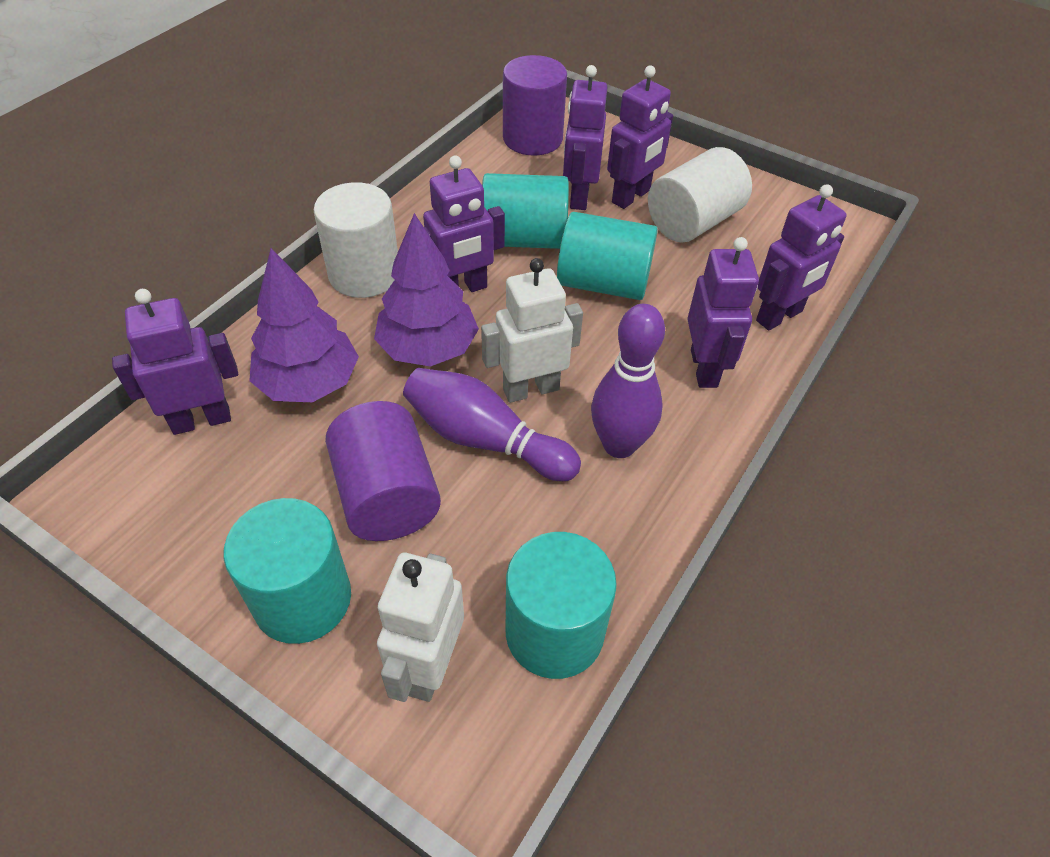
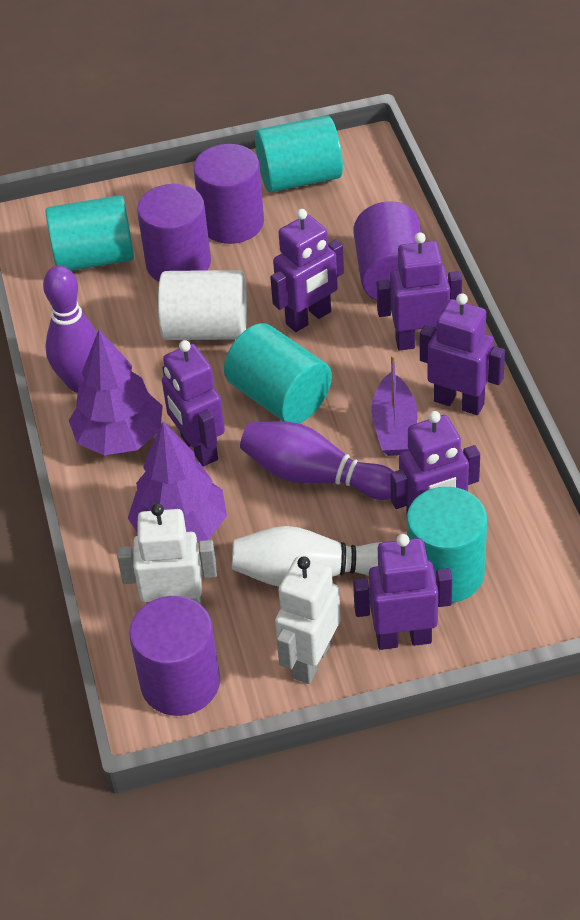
purple boat: 0 -> 1
purple cylinder: 2 -> 4
white bowling pin: 0 -> 1
white cylinder: 2 -> 1

